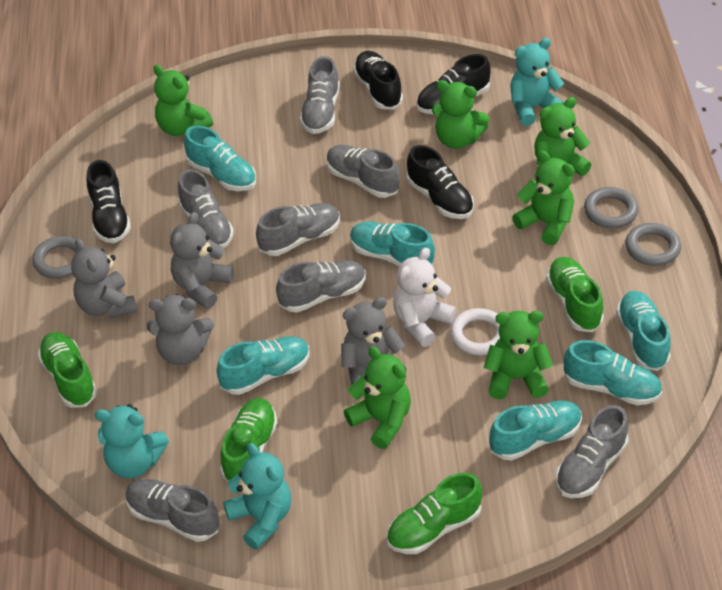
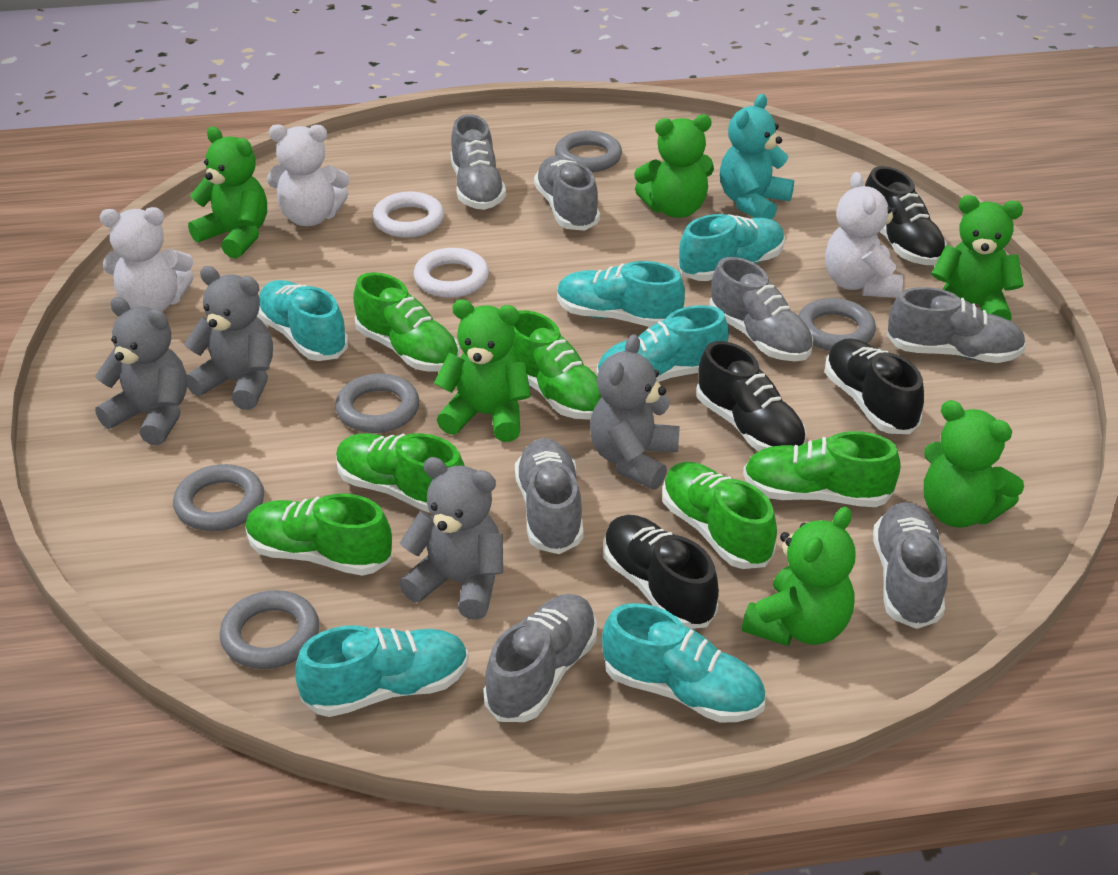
green shoe: 4 -> 6
grey ring: 3 -> 5
turquoise teddy bear: 3 -> 1
white ring: 1 -> 2
white teddy bear: 1 -> 3

